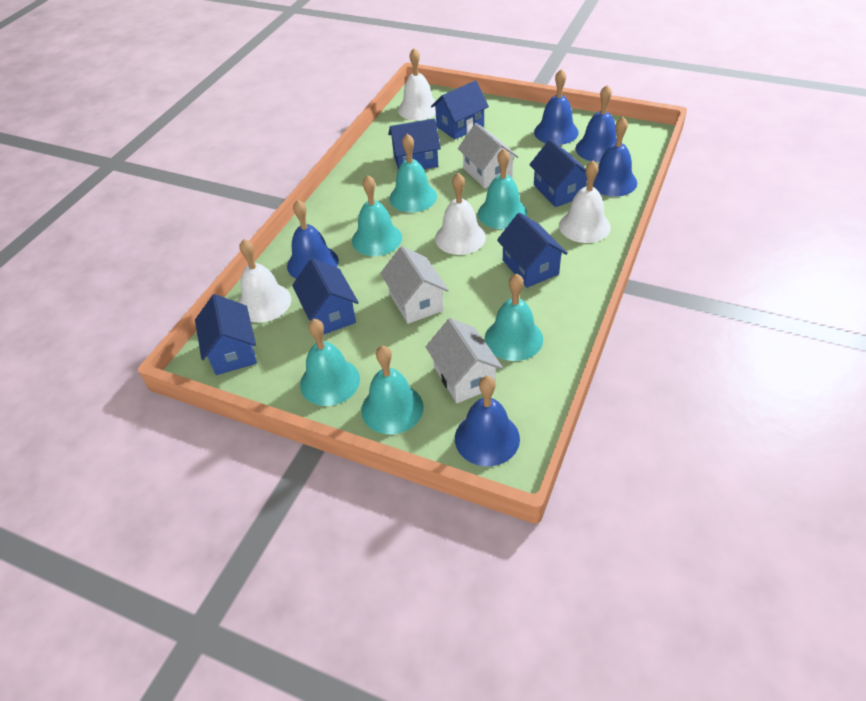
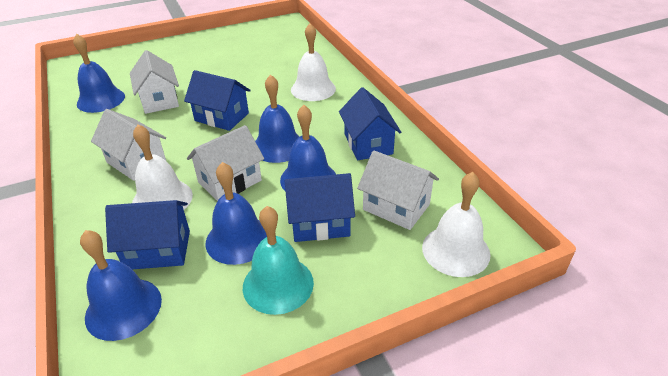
blue house: 6 -> 4
turquoise bell: 6 -> 1
white bell: 4 -> 3
white house: 3 -> 4

